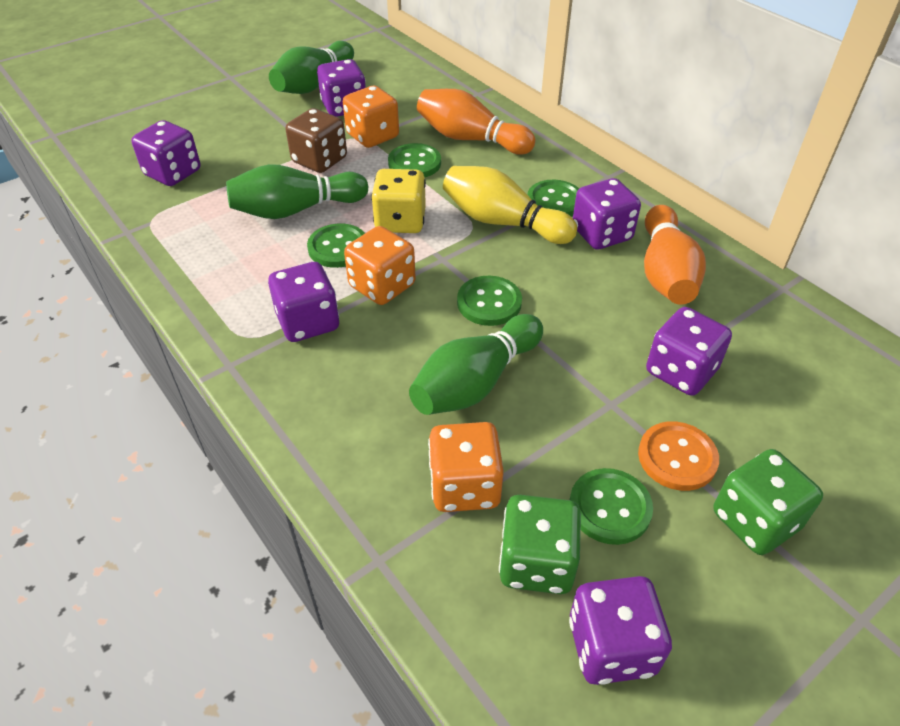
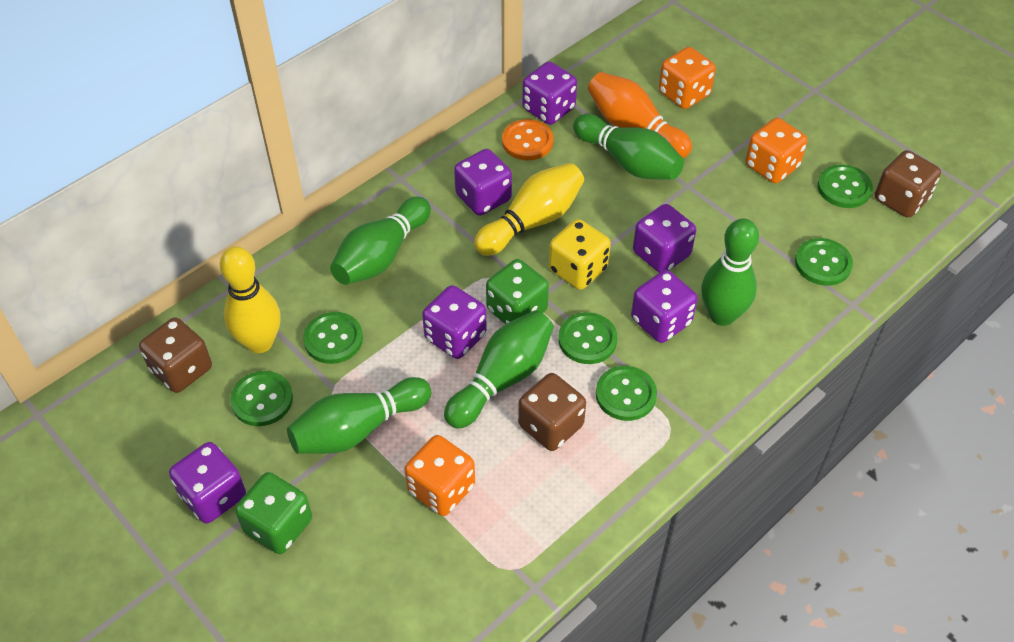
brown dice: 1 -> 3
green bowling pin: 3 -> 5
green button: 5 -> 6
orange bowling pin: 2 -> 1
yellow bowling pin: 1 -> 2

